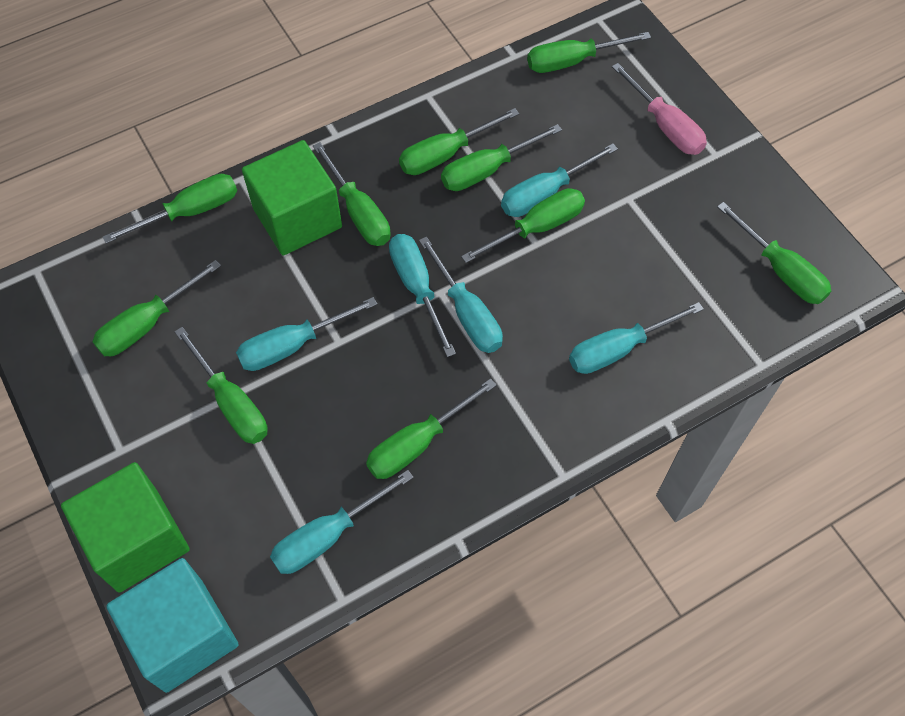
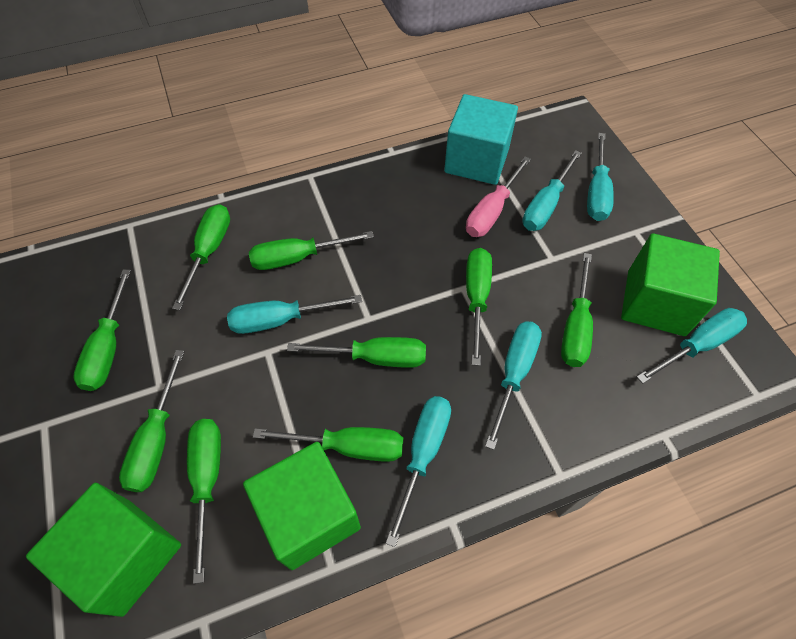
green cube: 2 -> 3
green screwdriver: 10 -> 9

